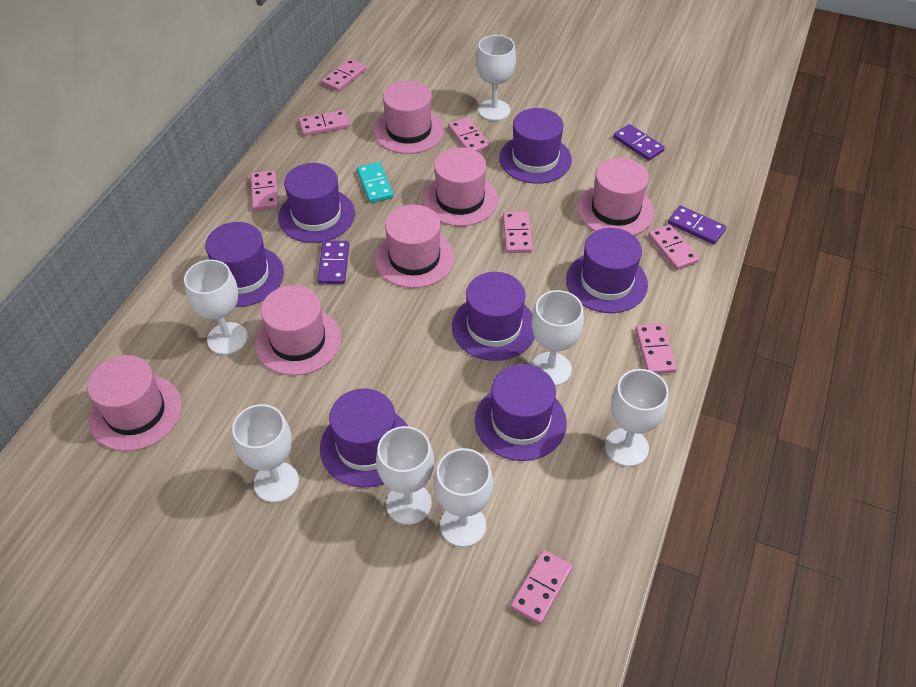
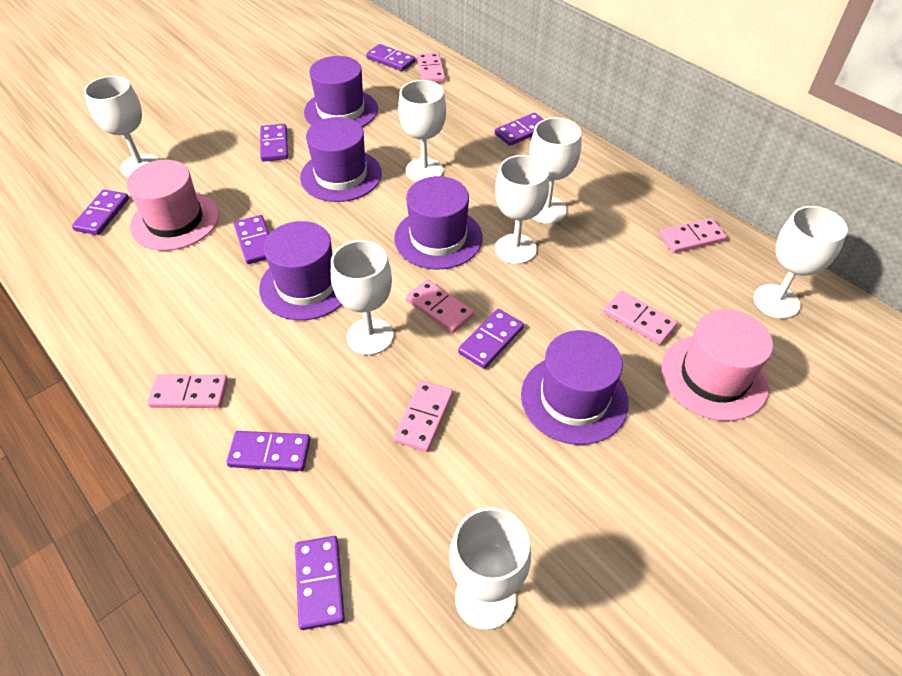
pink domino: 8 -> 6
pink hat: 6 -> 2
purple domino: 3 -> 8
purple hat: 7 -> 5
turquoise domino: 1 -> 0

